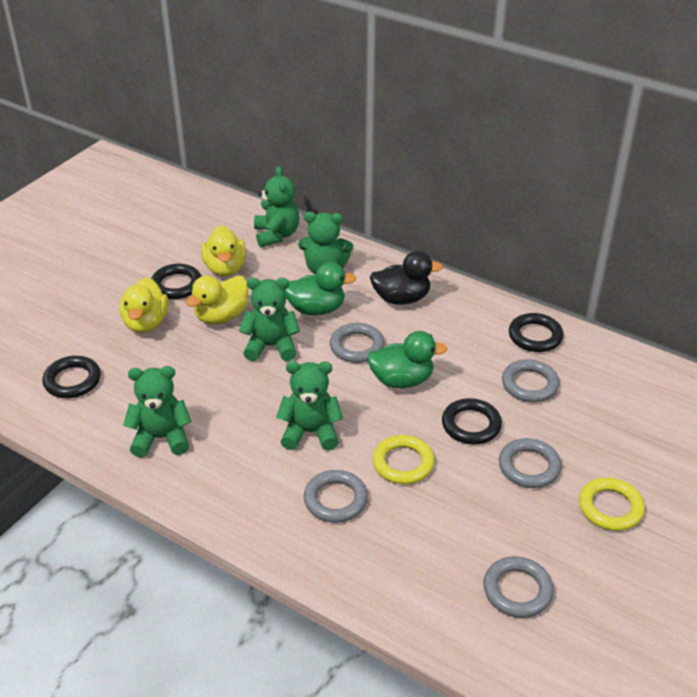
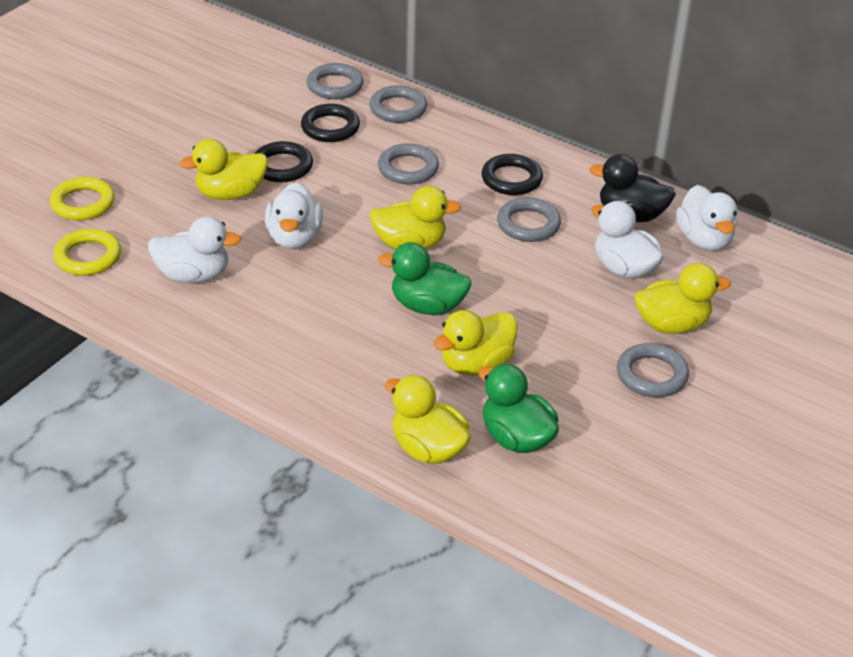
black ring: 4 -> 3
green teddy bear: 5 -> 0
white duck: 0 -> 4
yellow duck: 3 -> 5

